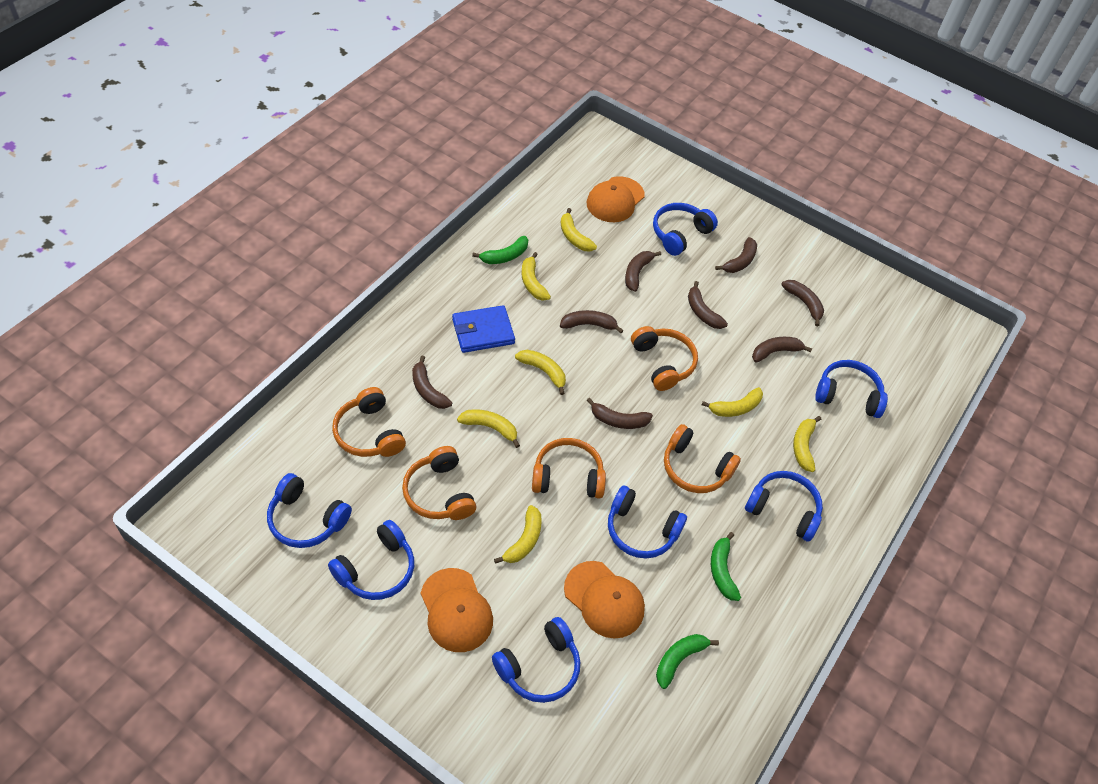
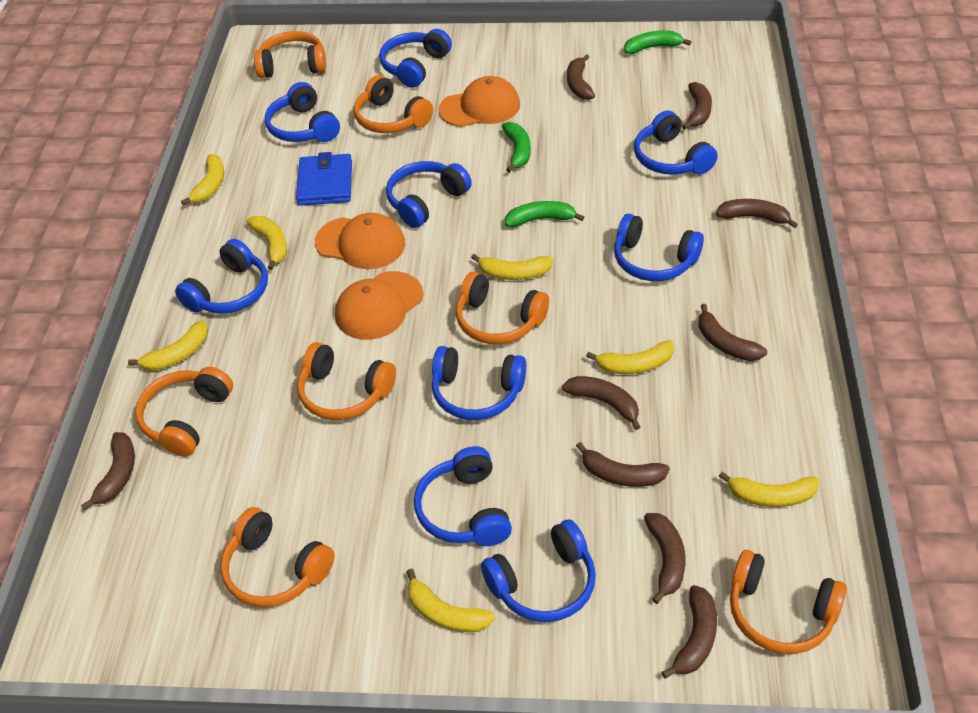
blue headphones: 7 -> 9
brown banana: 8 -> 9
orange headphones: 5 -> 7

